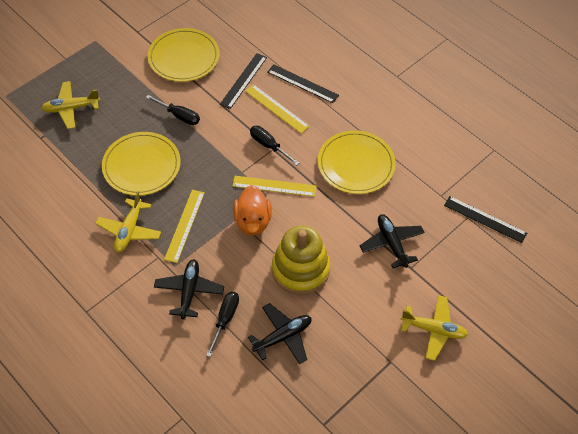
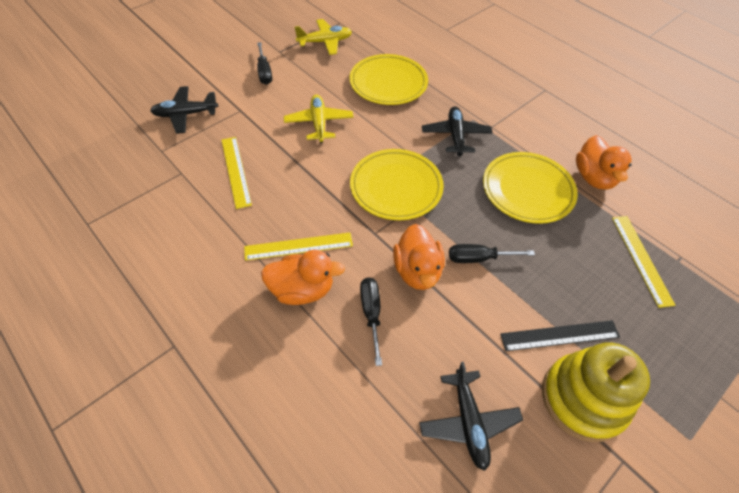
black ruler: 3 -> 1
orange duck: 1 -> 3
yellow plane: 3 -> 2

